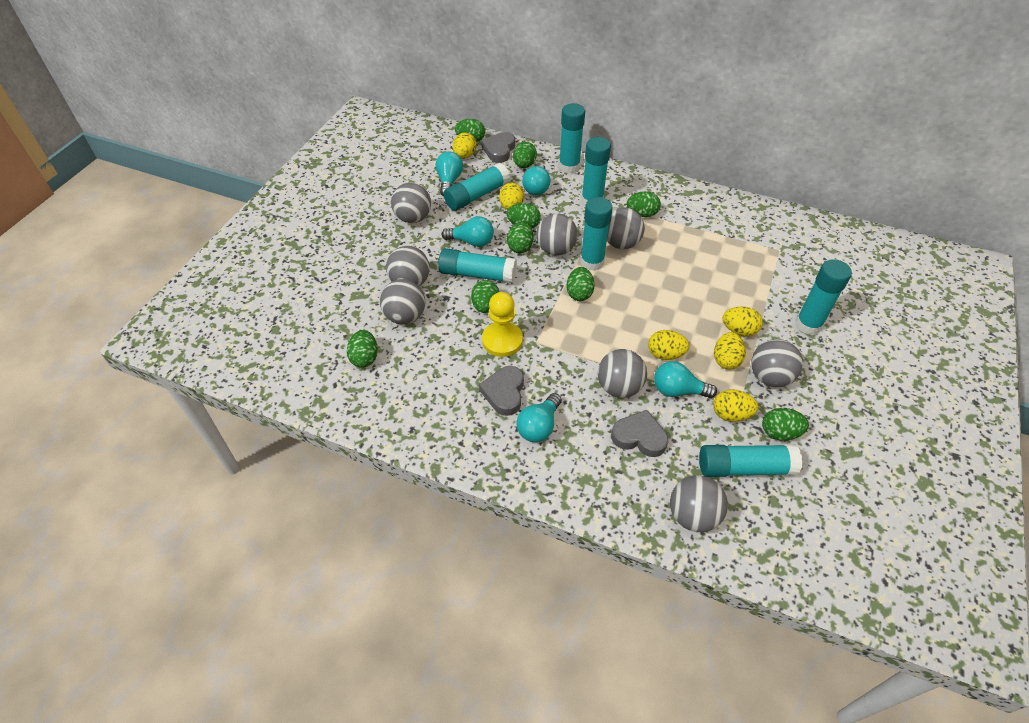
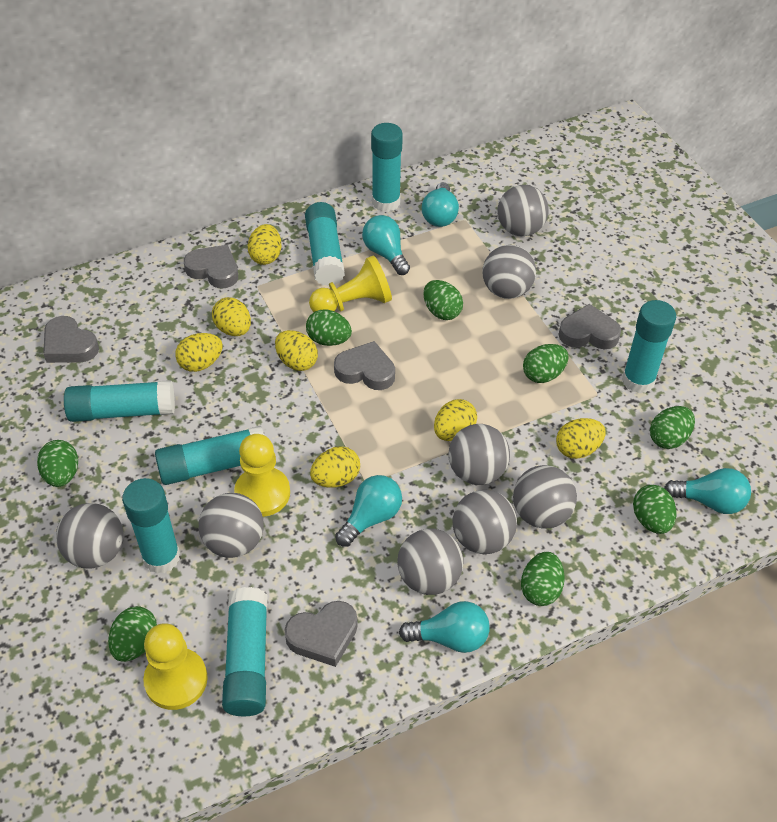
green egg: 9 -> 8
grey heart: 3 -> 5
yellow egg: 6 -> 7
yellow pawn: 1 -> 3

